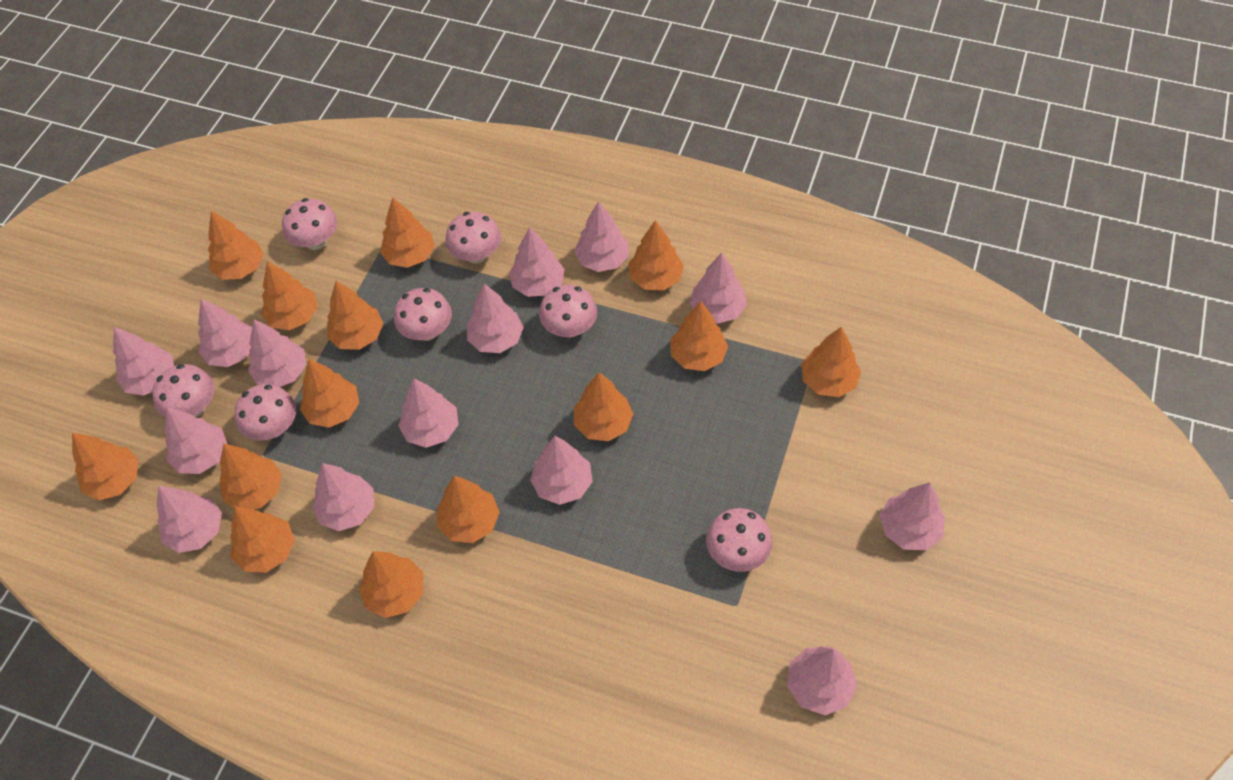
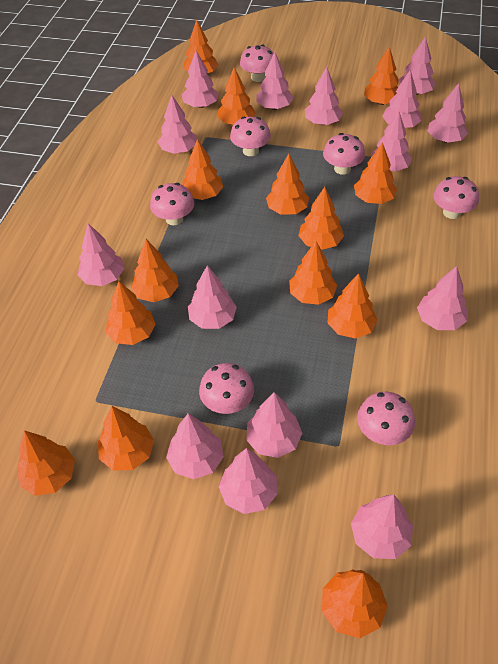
pink tree: 14 -> 15

